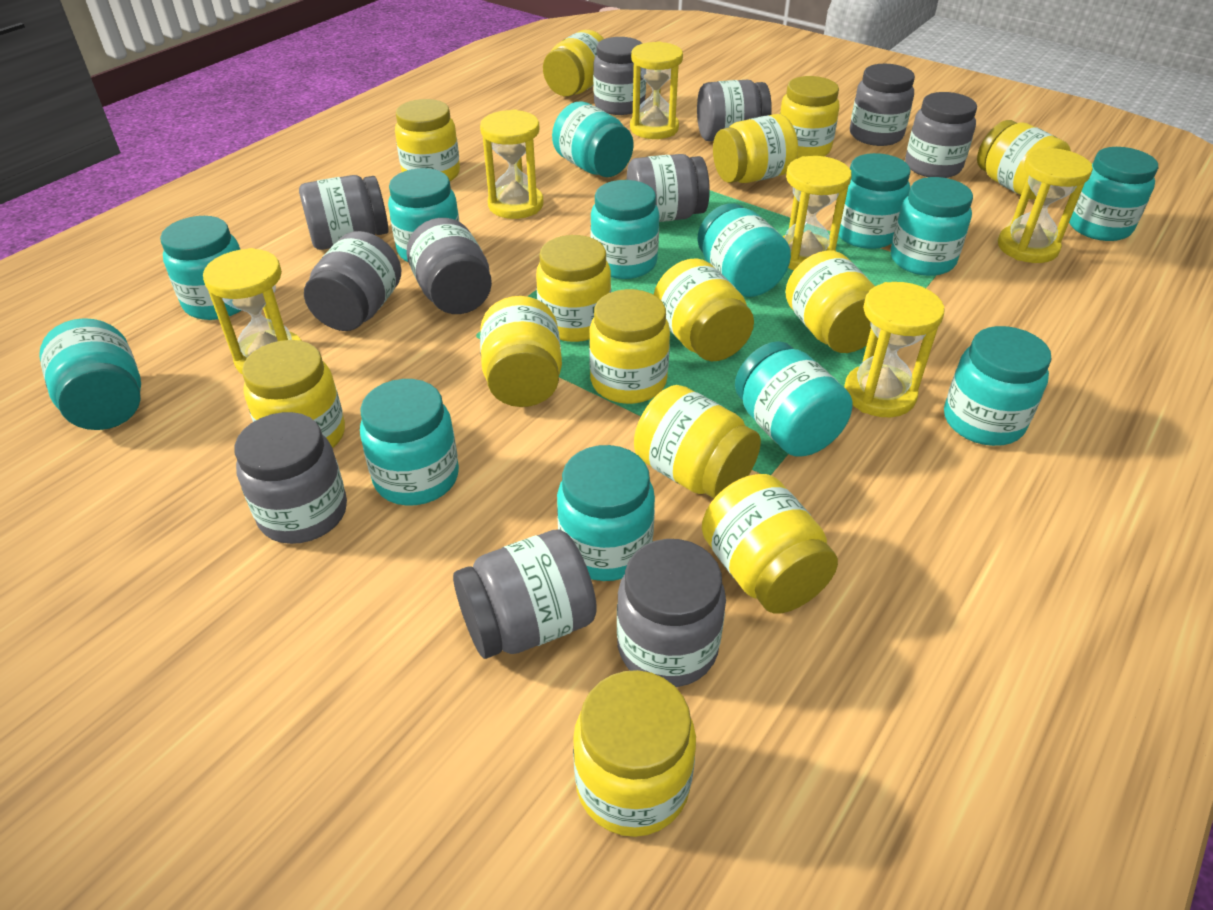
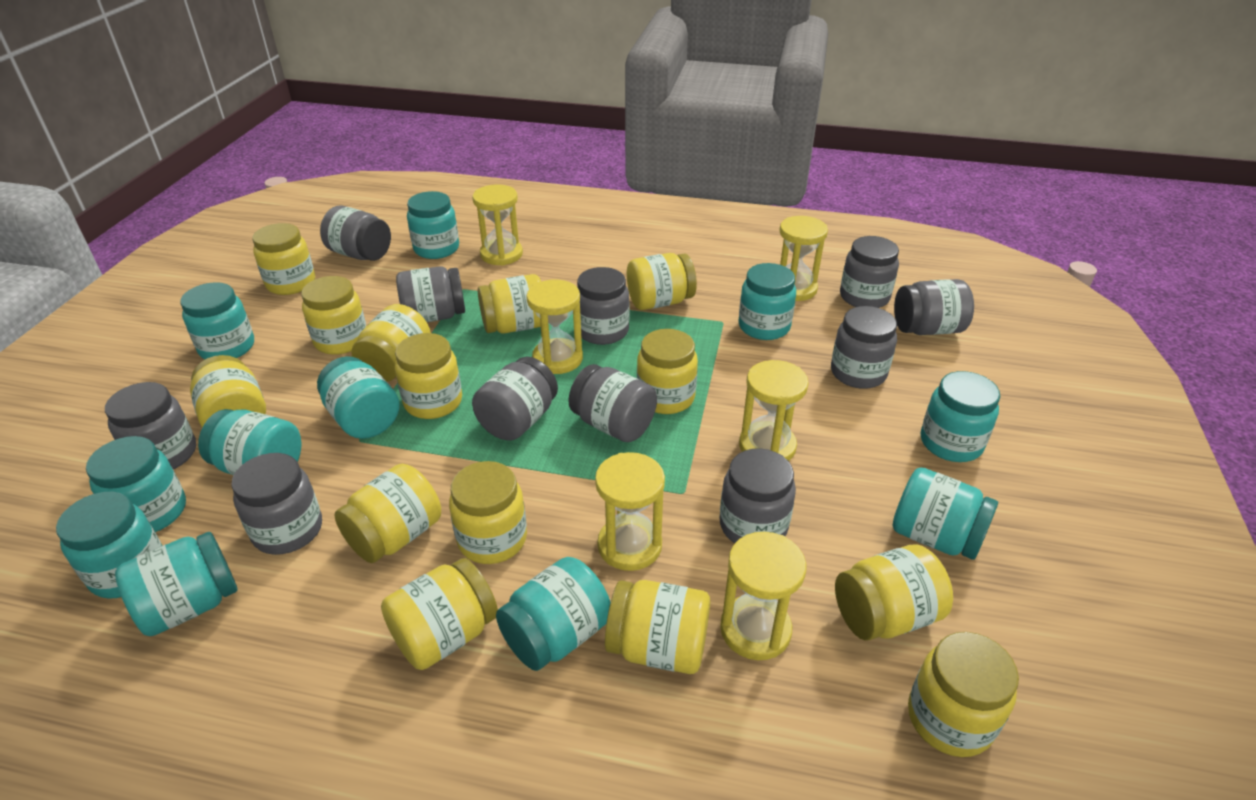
turquoise jar: 13 -> 11

